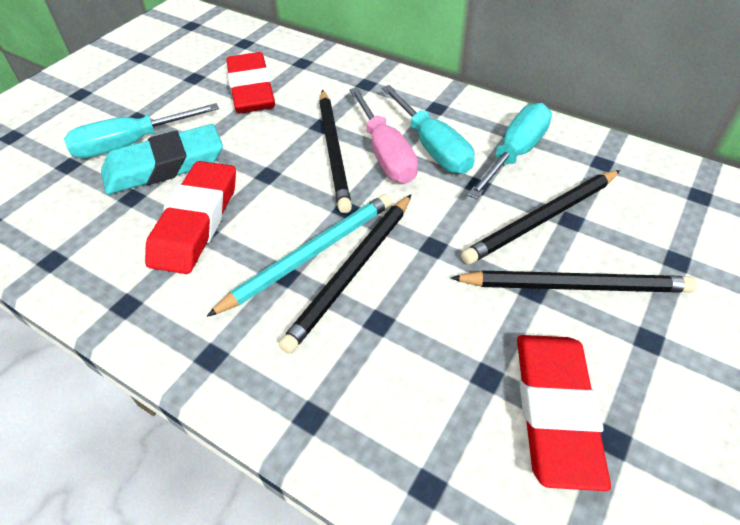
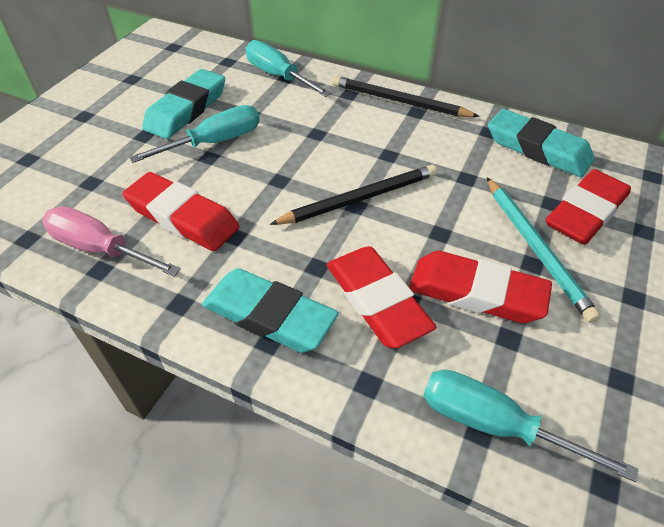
black pencil: 4 -> 2
red eraser: 3 -> 4
turquoise eraser: 1 -> 3

